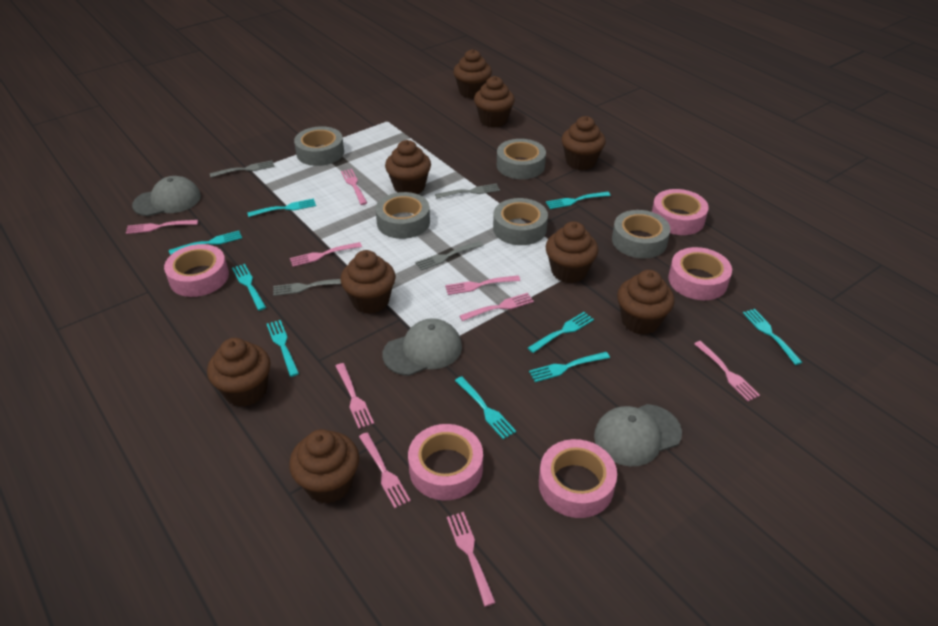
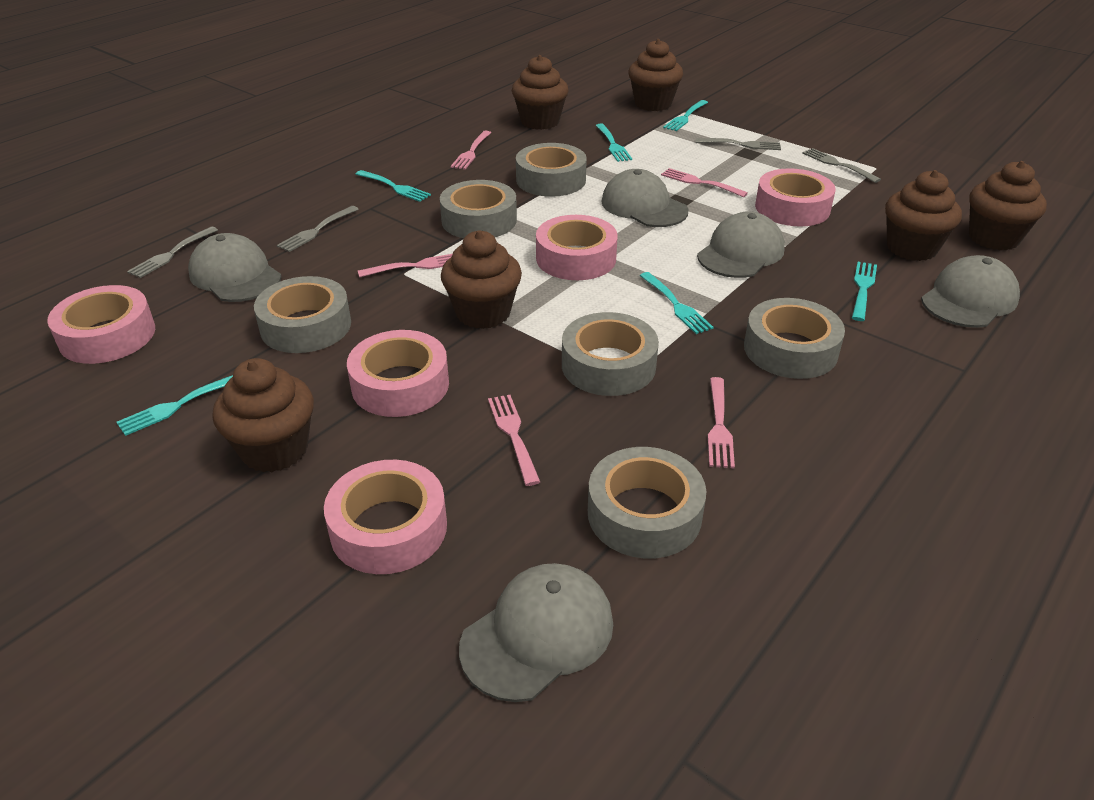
brown cupcake: 9 -> 6
grey cap: 3 -> 5
grey tape: 5 -> 6
pink fork: 9 -> 5
turquoise fork: 9 -> 6

